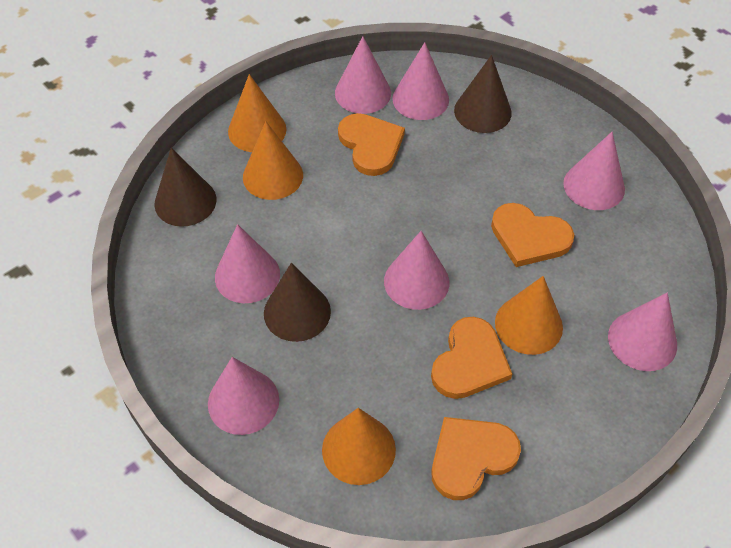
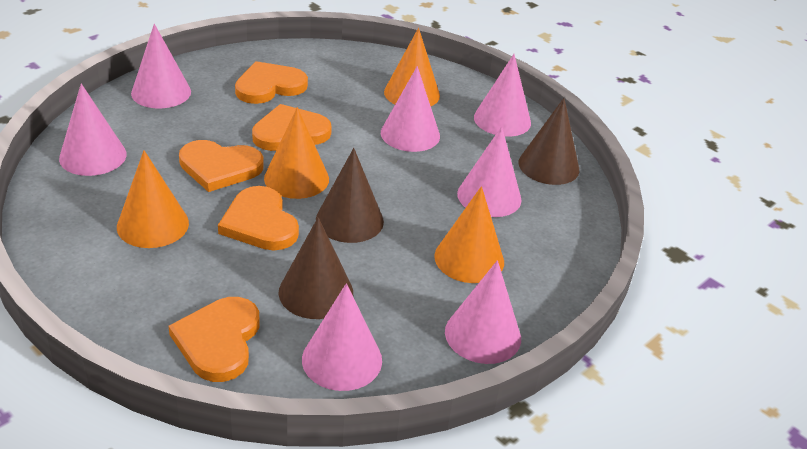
orange heart: 4 -> 5

